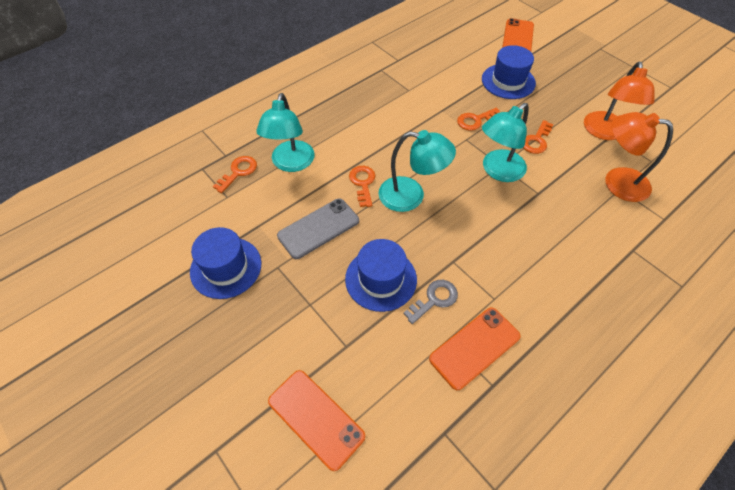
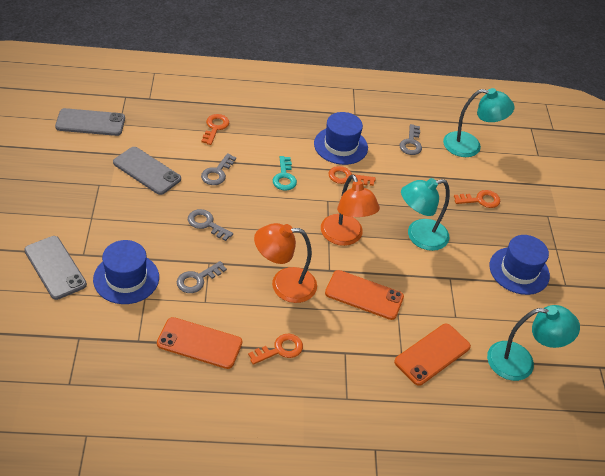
grey key: 1 -> 4
grey phone: 1 -> 3
turquoise key: 0 -> 1

